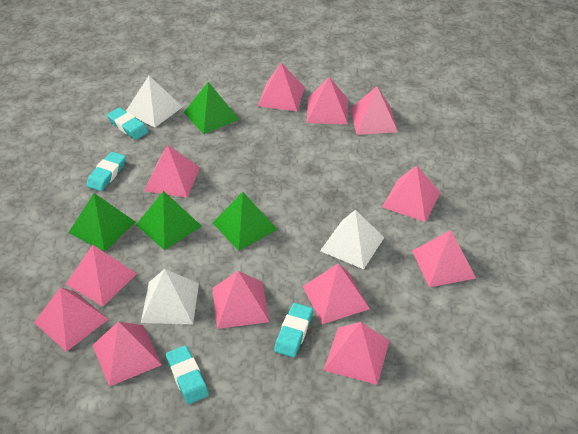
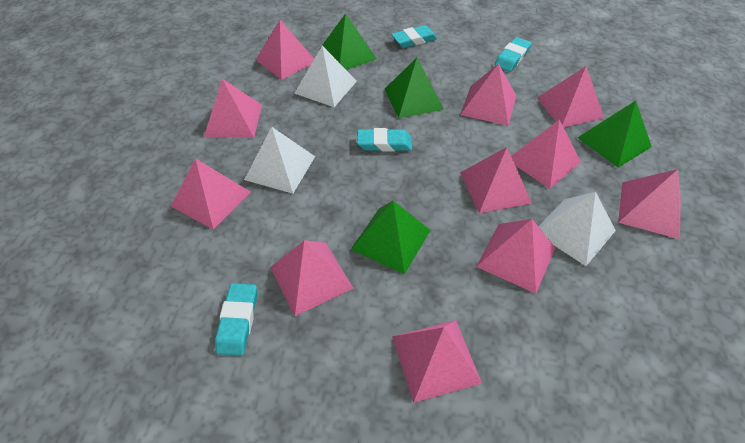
pink pyramid: 12 -> 11

